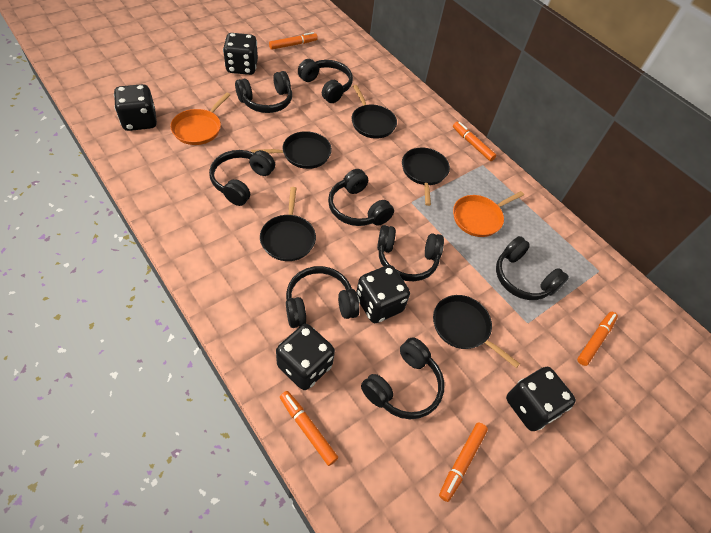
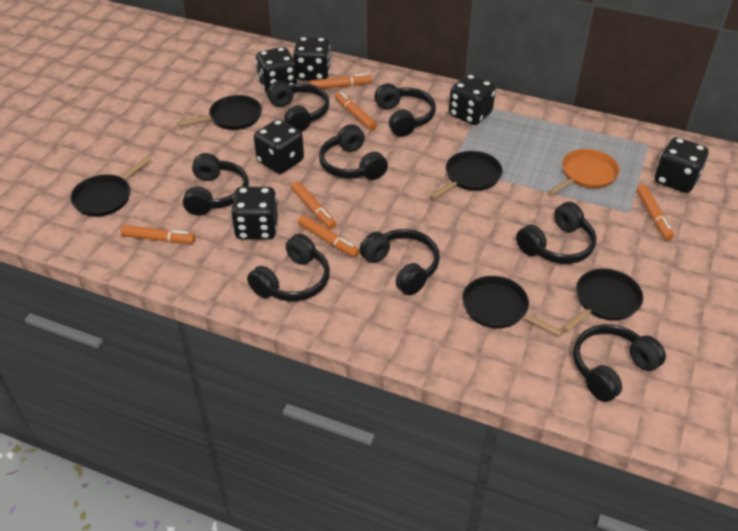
black dice: 5 -> 6
orange marker: 5 -> 6
orange pan: 2 -> 1

